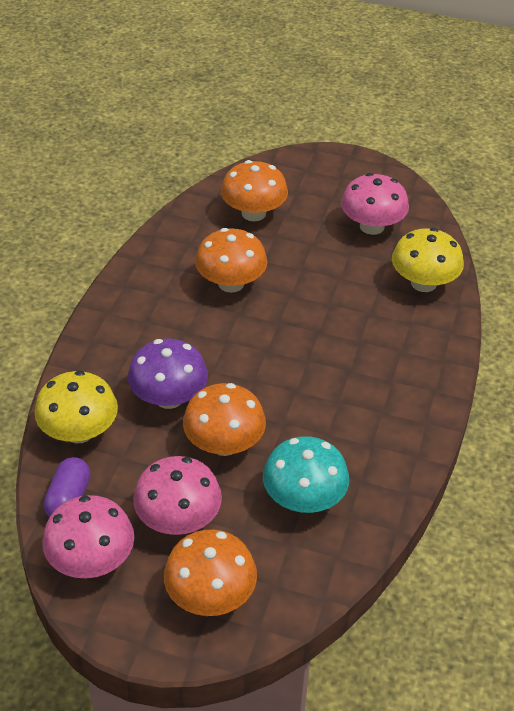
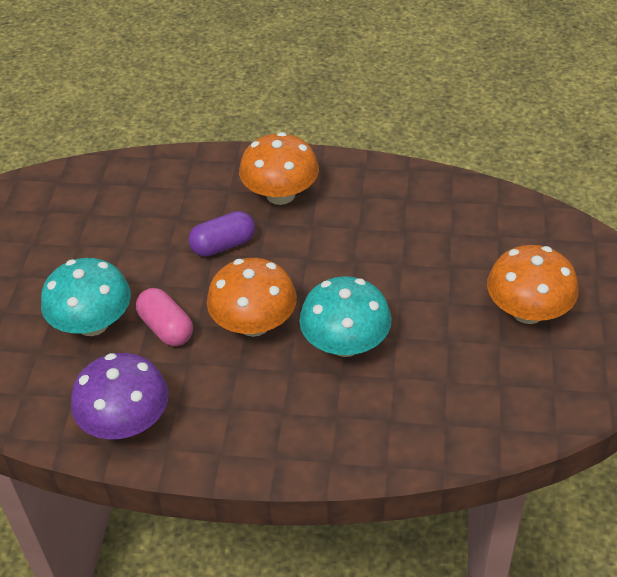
orange mushroom: 4 -> 3
pink capsule: 0 -> 1
pink mushroom: 3 -> 0
turquoise mushroom: 1 -> 2
yellow mushroom: 2 -> 0

